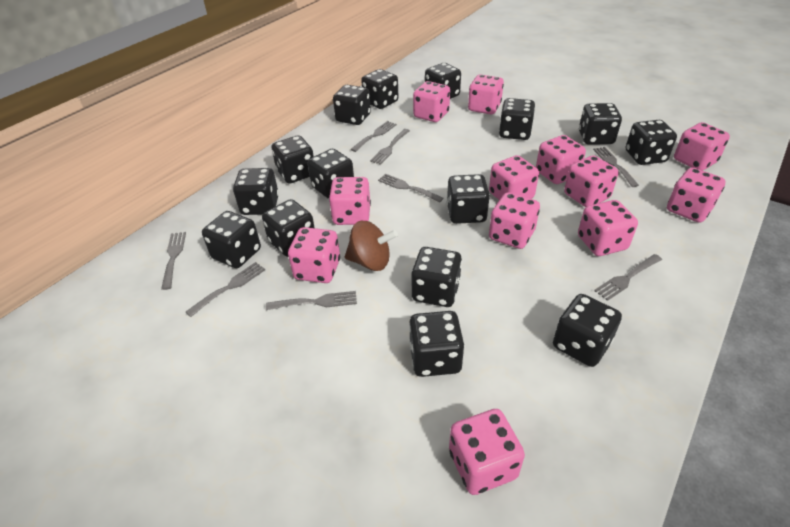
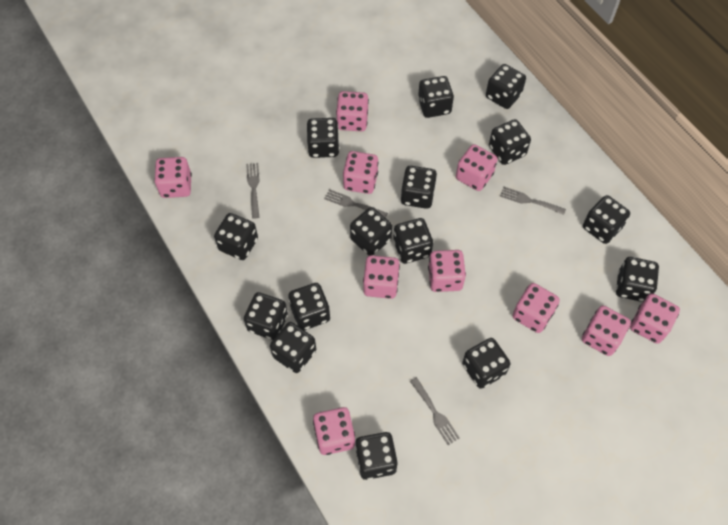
brown spinning top: 1 -> 0
grey fork: 8 -> 4
pink dice: 12 -> 10

